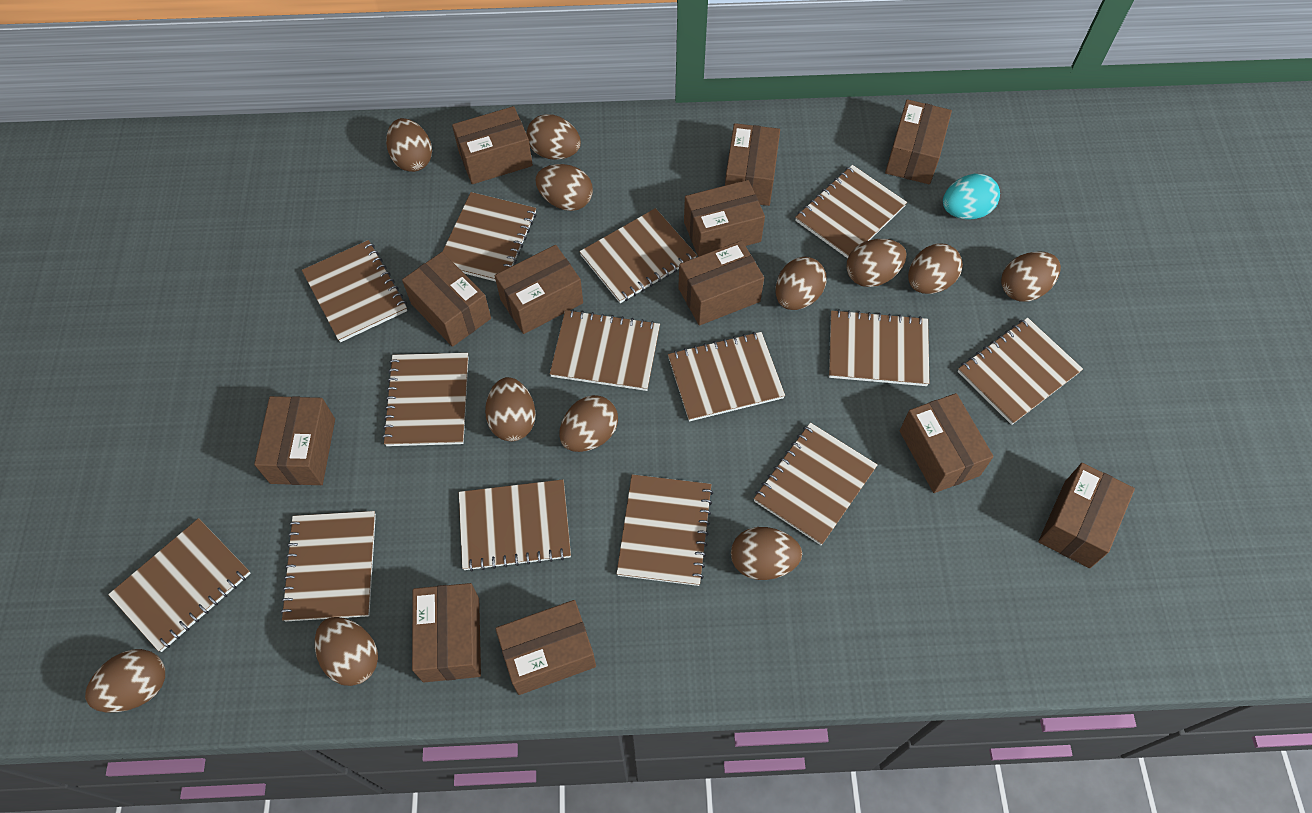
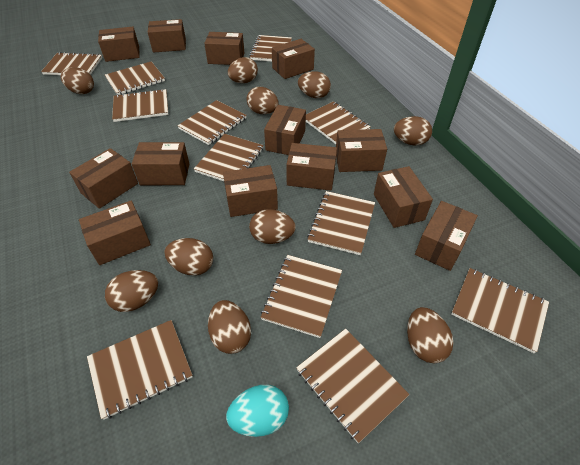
brown box: 12 -> 13
brown egg: 12 -> 10
brown notebook: 14 -> 12

